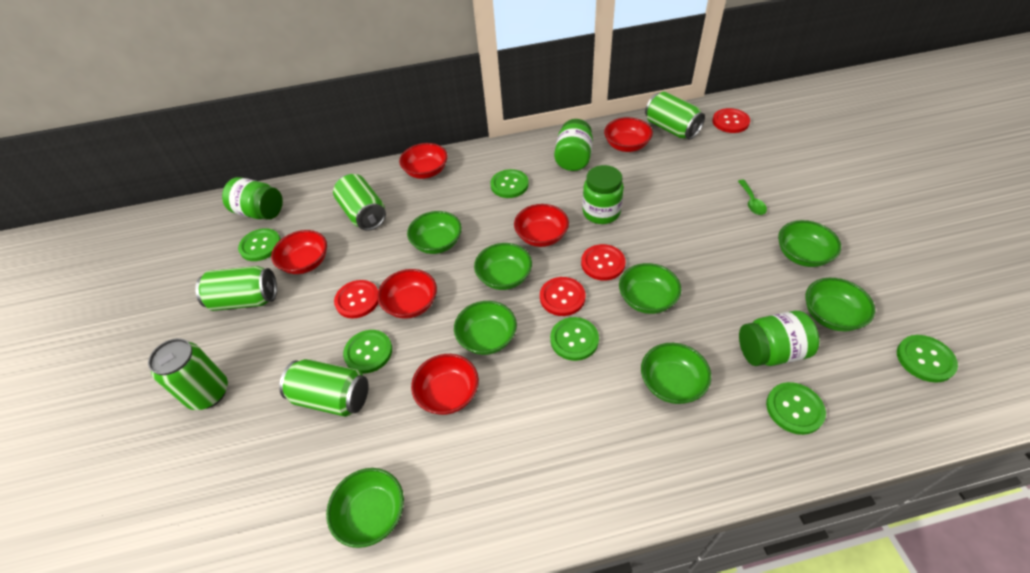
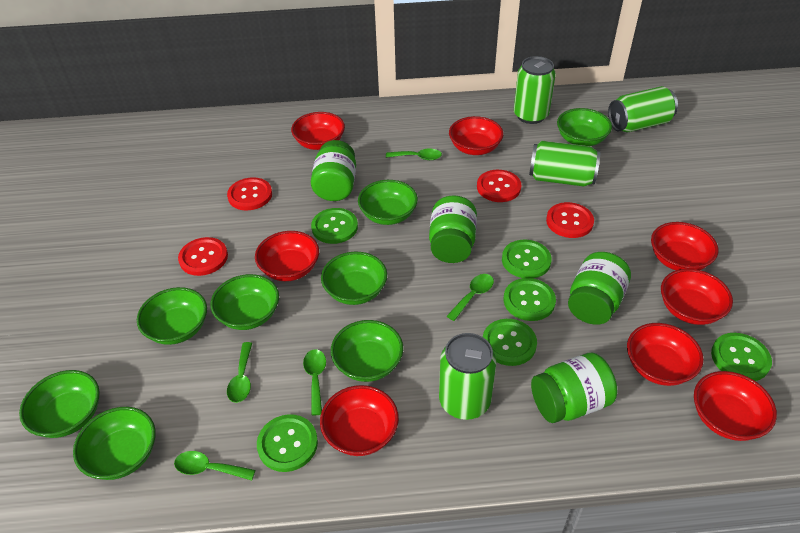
green can: 5 -> 4
green spoon: 1 -> 5
red bowl: 6 -> 8

